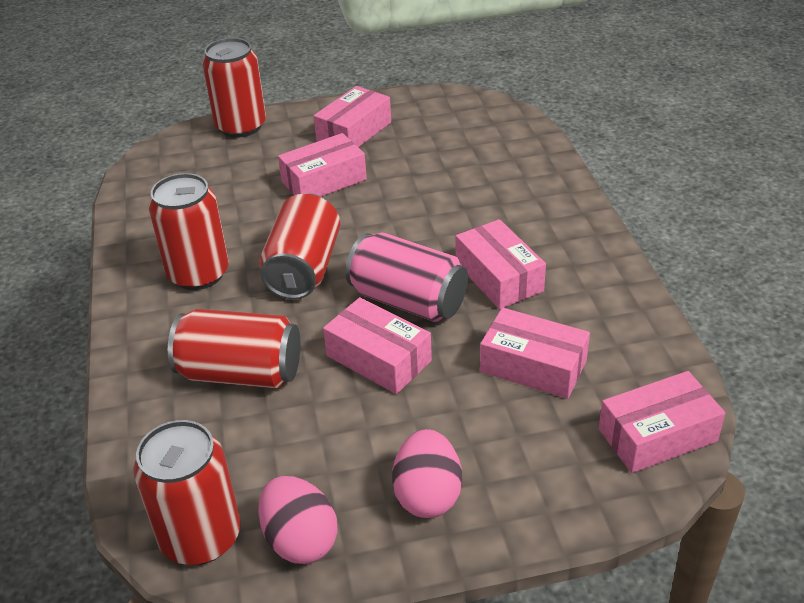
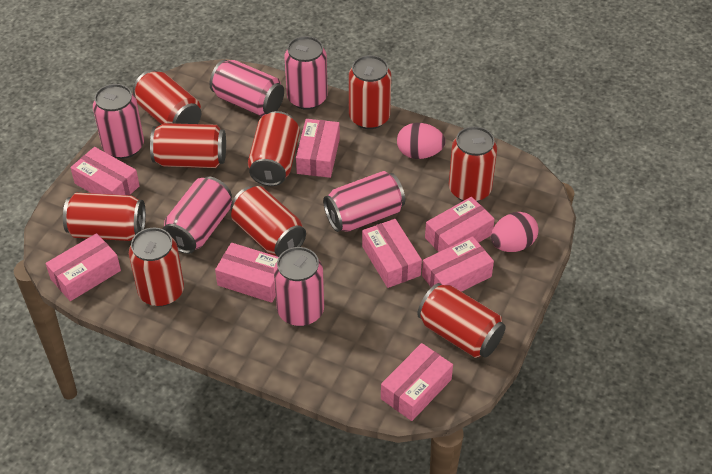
pink box: 6 -> 8
pink can: 1 -> 6
red can: 5 -> 9

